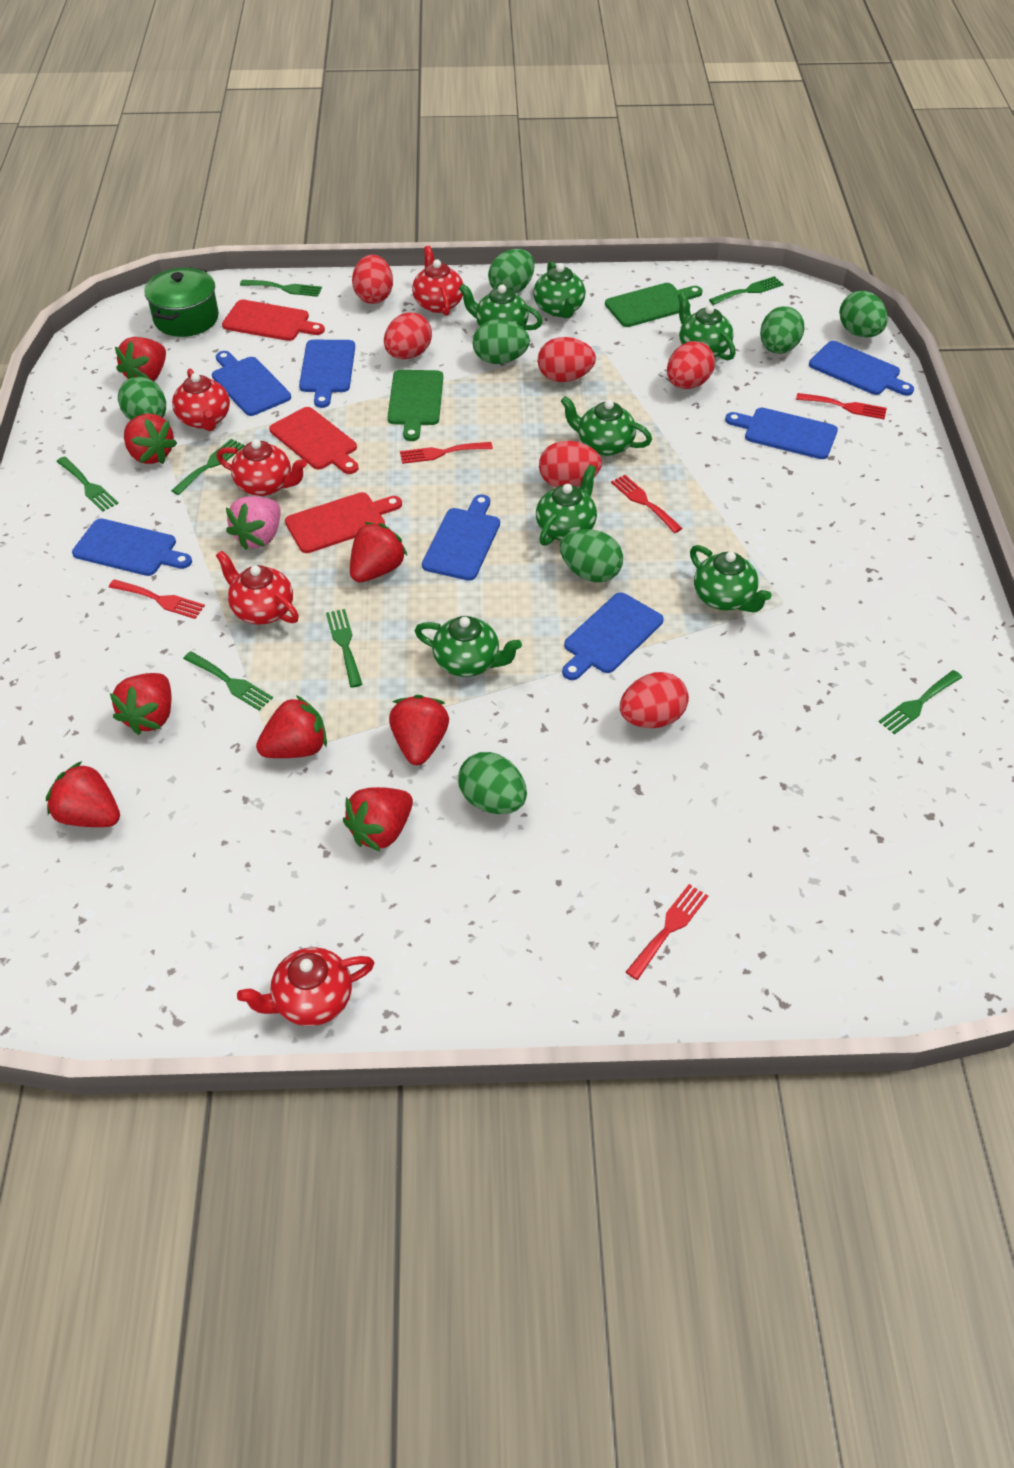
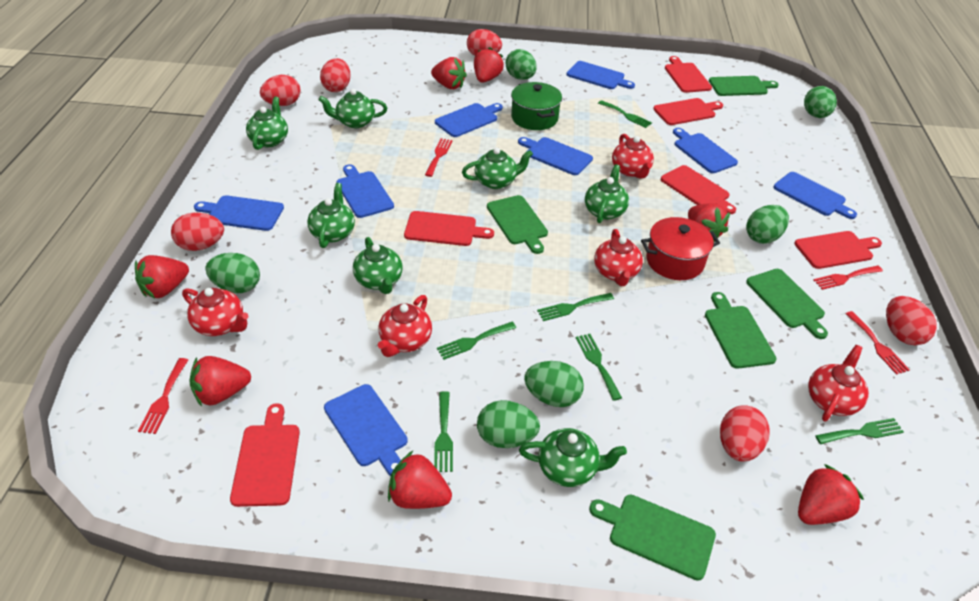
blue cutting board: 7 -> 8
green cutting board: 2 -> 5
green egg: 7 -> 6
green fork: 7 -> 6
pink strawberry: 1 -> 0
red cutting board: 3 -> 6
red fork: 5 -> 4
red pot: 0 -> 1
red strawberry: 8 -> 7

